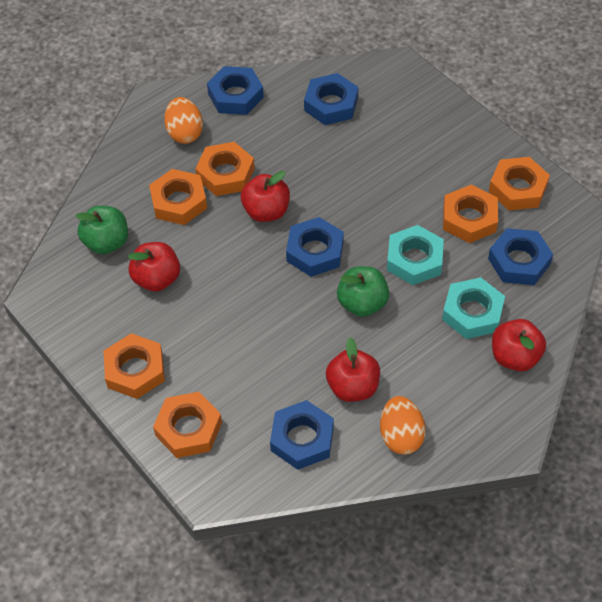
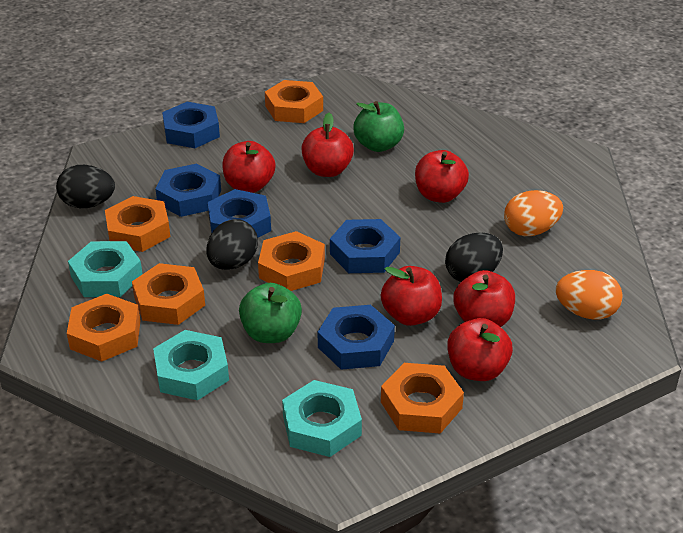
black egg: 0 -> 3
red apple: 4 -> 6
turquoise nut: 2 -> 3

